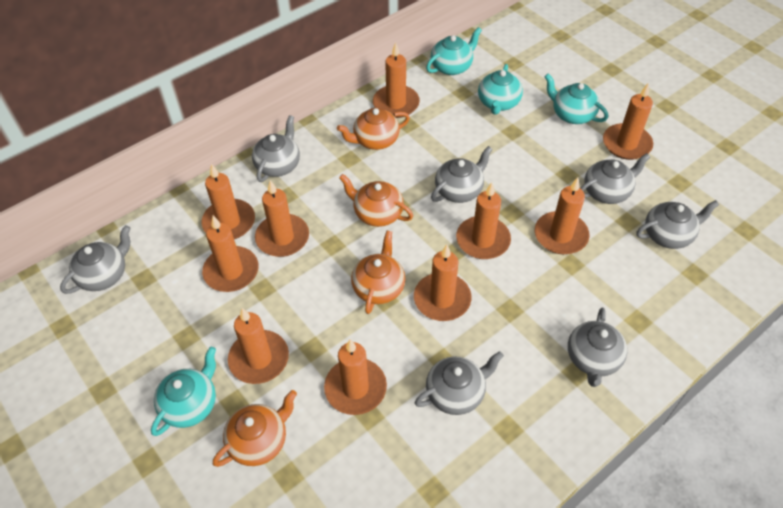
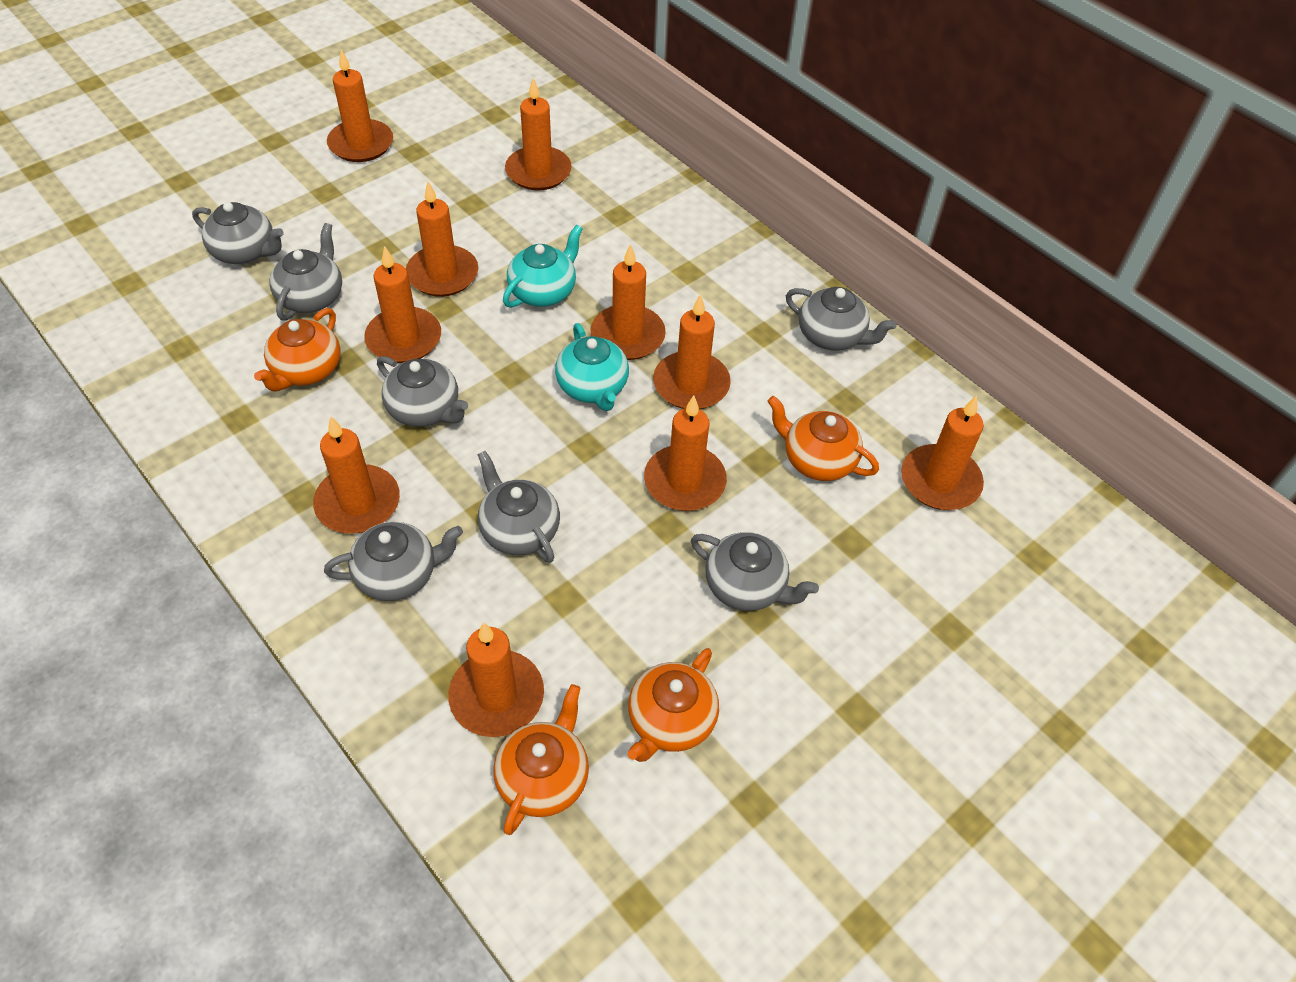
turquoise teapot: 4 -> 2

